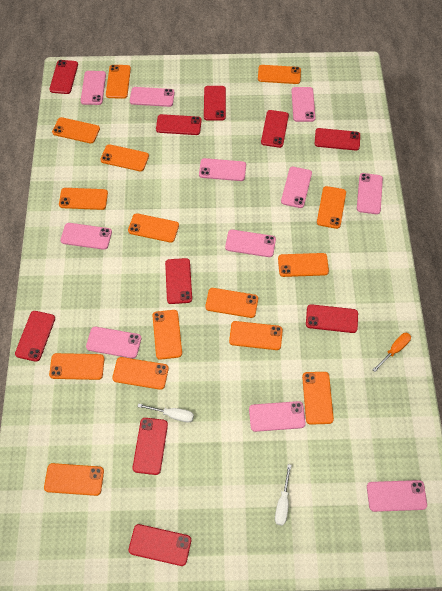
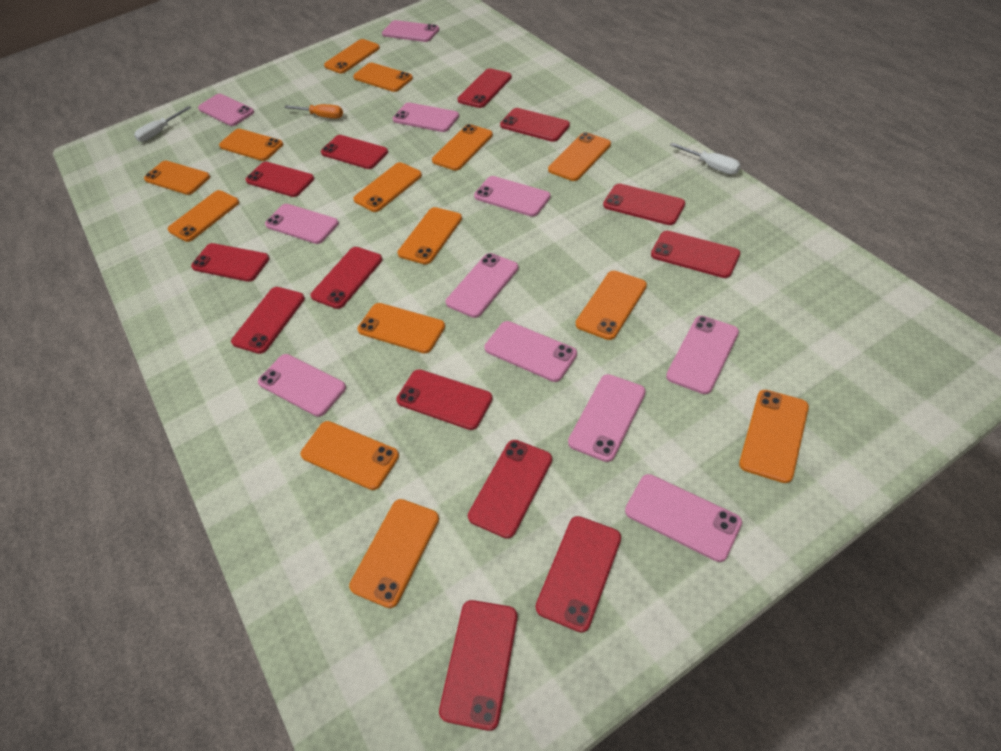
orange phone: 15 -> 14
red phone: 10 -> 13

